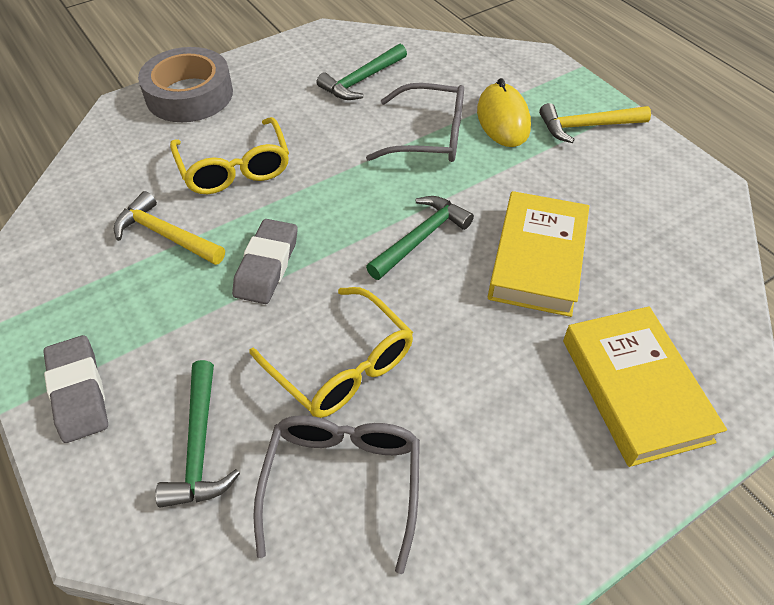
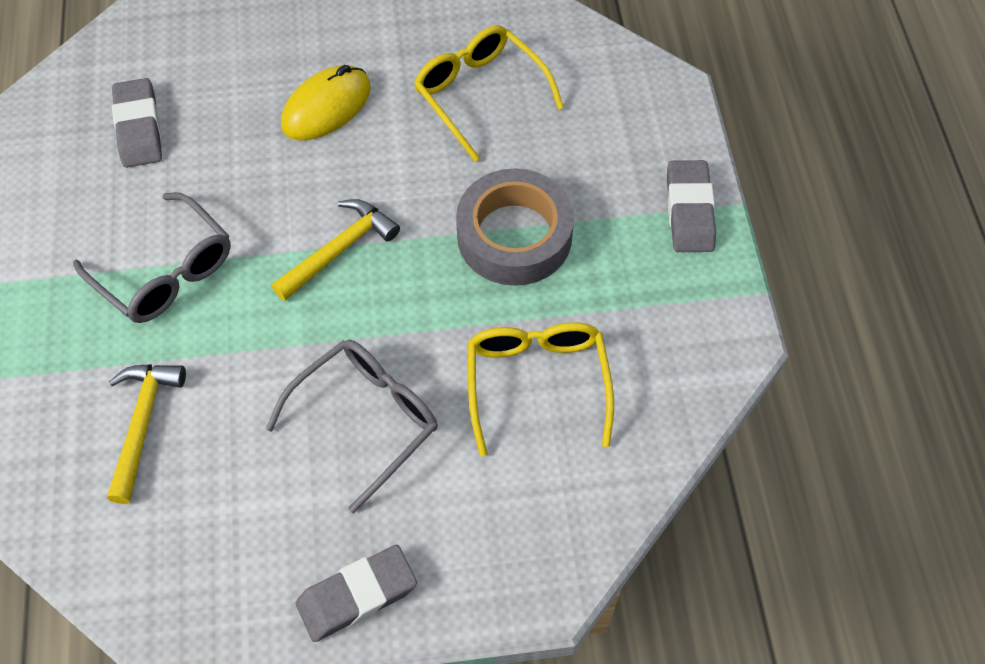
green hammer: 3 -> 0
grey eraser: 2 -> 3
yellow book: 2 -> 0

